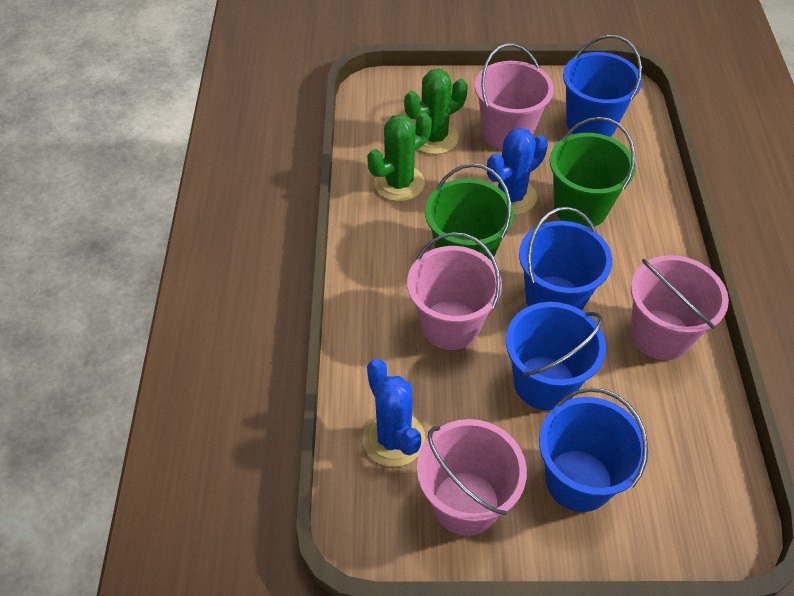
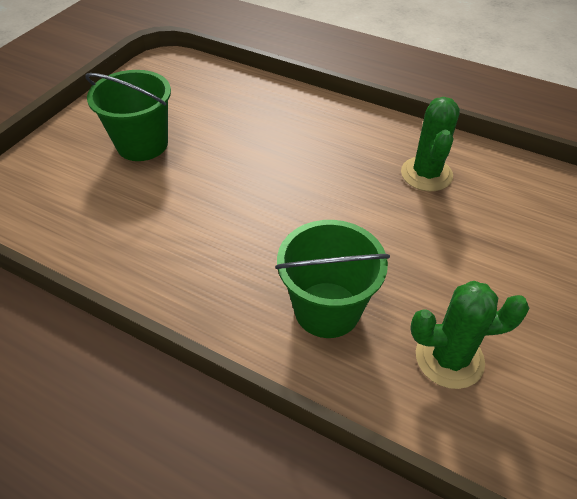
blue bucket: 4 -> 0
blue cactus: 2 -> 0
pink bucket: 4 -> 0

